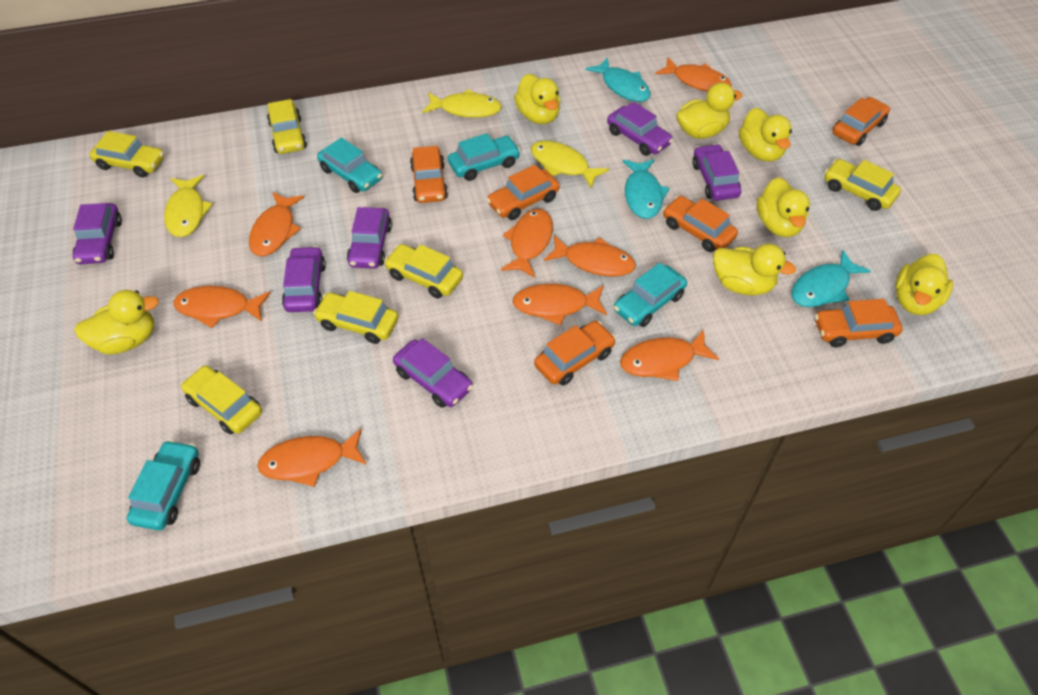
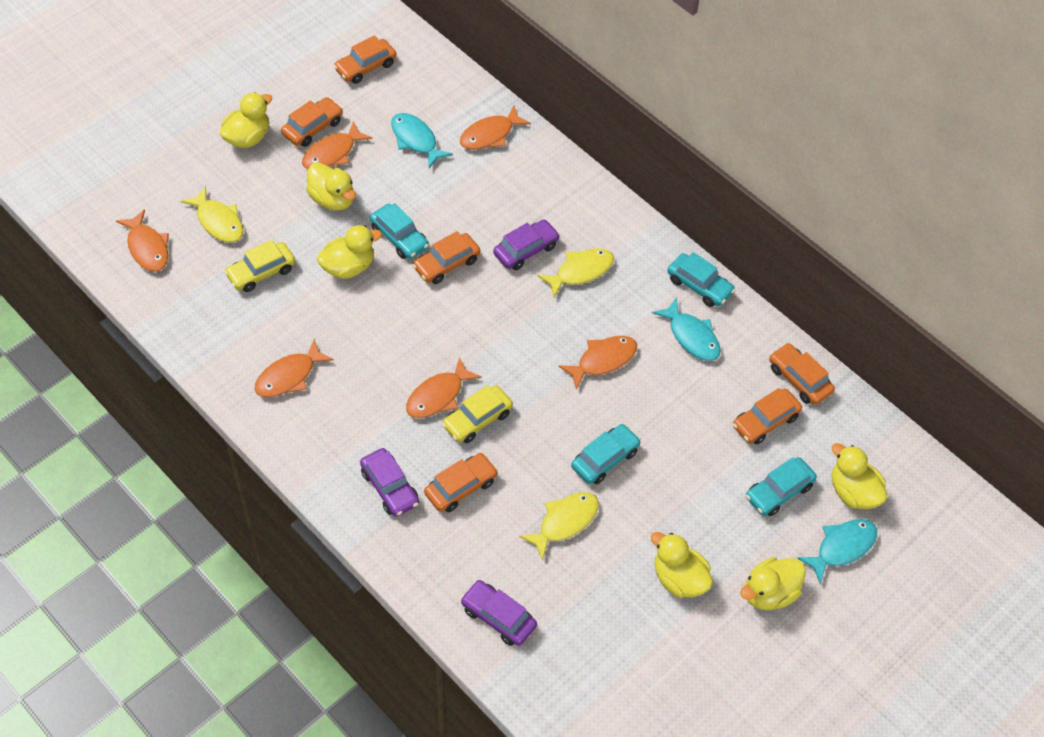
orange fish: 8 -> 6
purple car: 6 -> 3
yellow car: 6 -> 2
yellow duck: 7 -> 6

